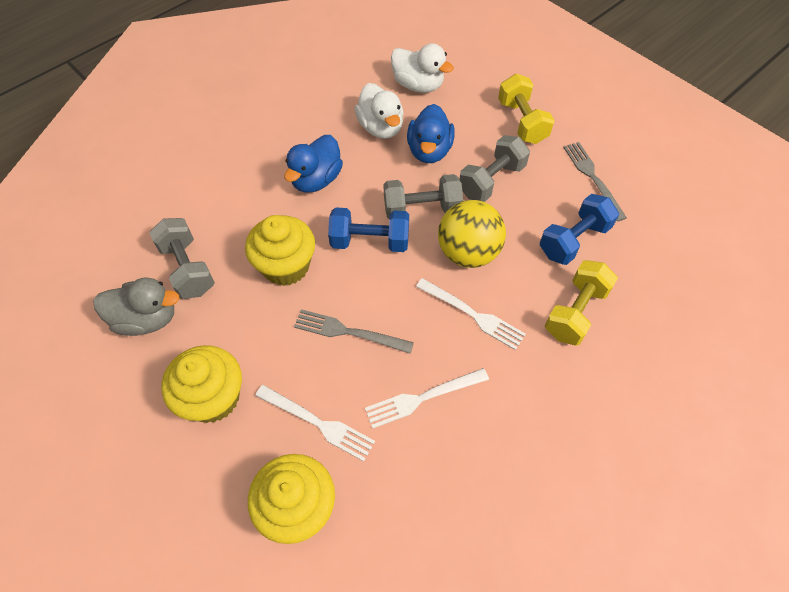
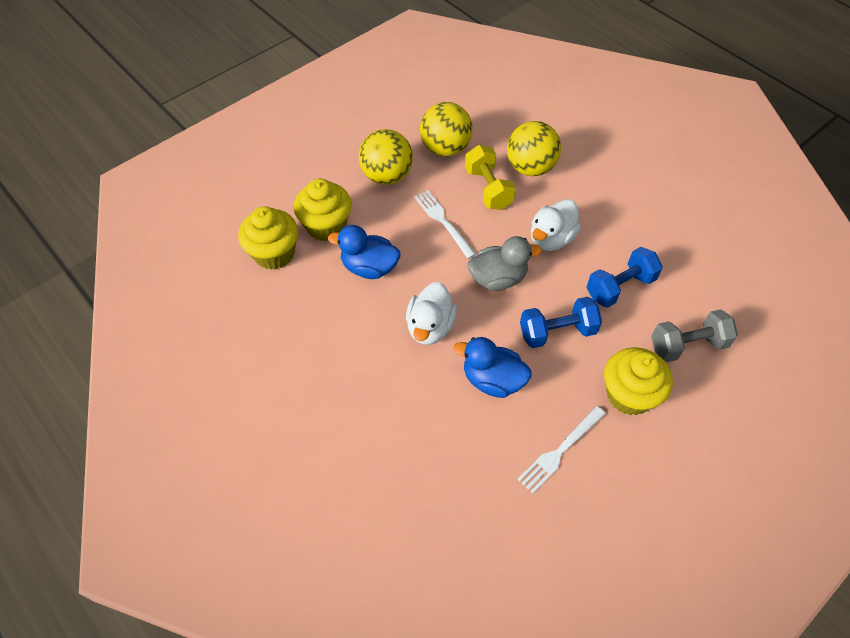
grey dumbbell: 3 -> 1
grey fork: 2 -> 0
white fork: 3 -> 2
yellow ball: 1 -> 3
yellow dumbbell: 2 -> 1

